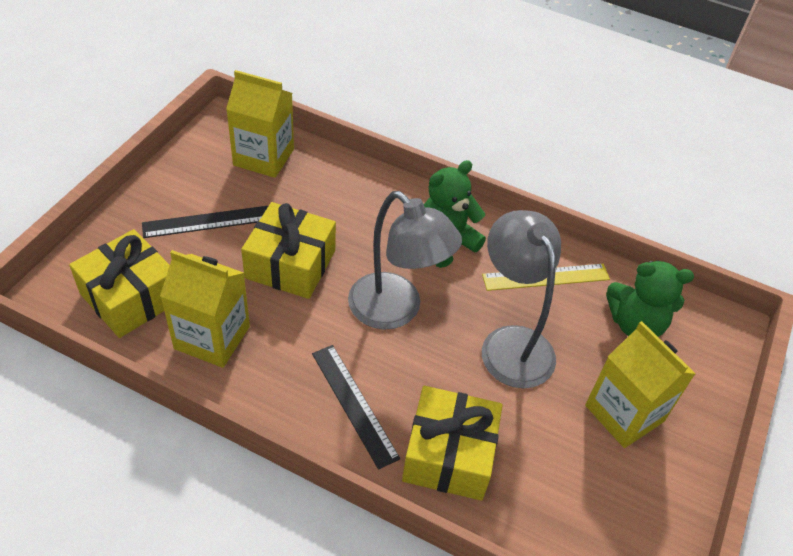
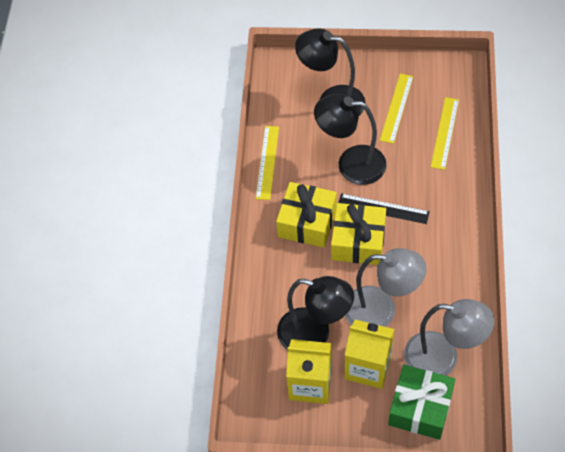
black lamp: 0 -> 3
black ruler: 2 -> 1
green gift: 0 -> 1
green teddy bear: 2 -> 0
yellow carton: 3 -> 2
yellow gift: 3 -> 2
yellow ruler: 1 -> 3

